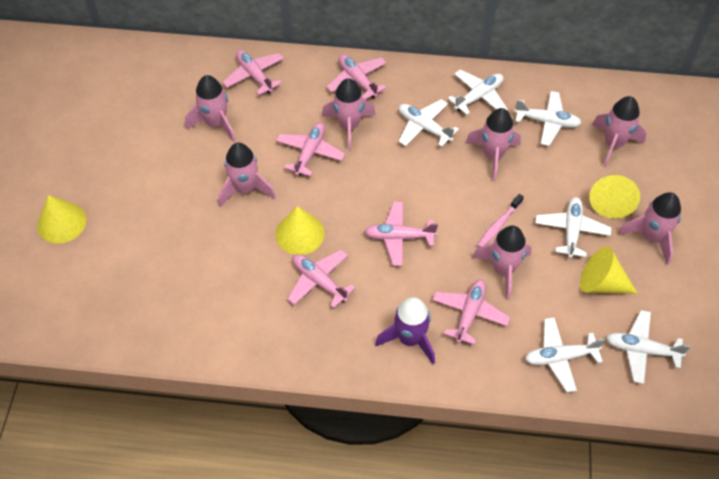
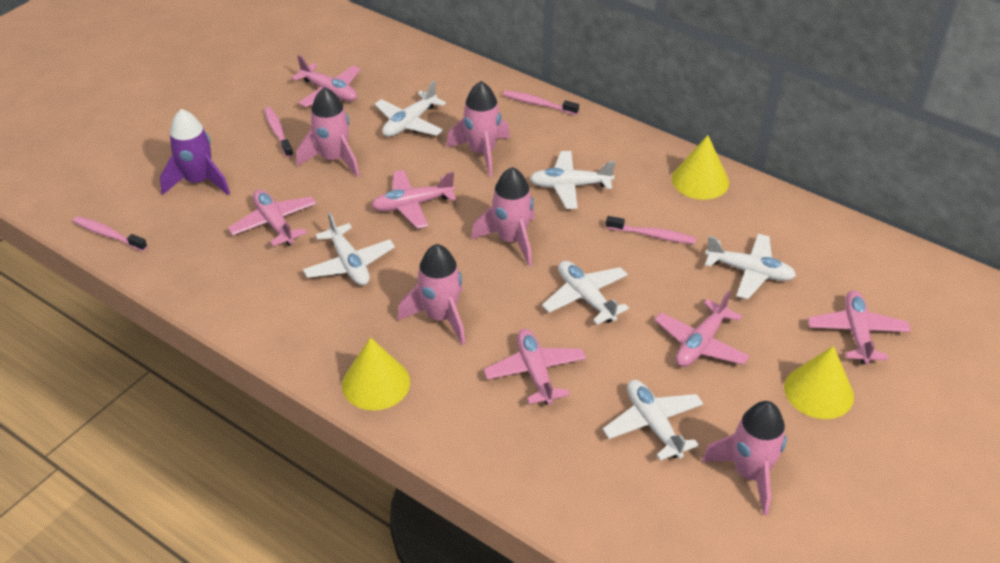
pink rocket: 7 -> 5
pink toothbrush: 1 -> 4
yellow cone: 4 -> 3

